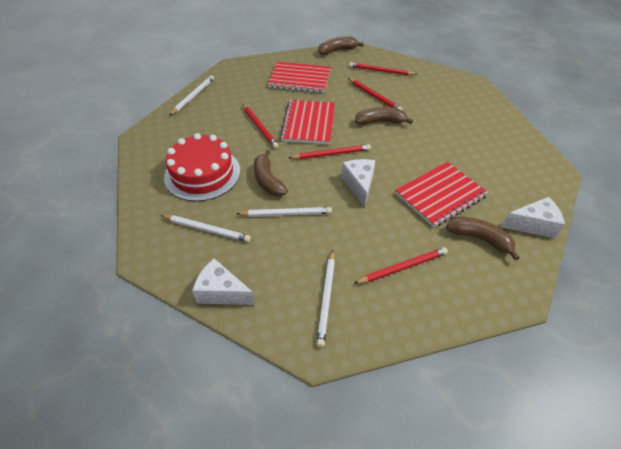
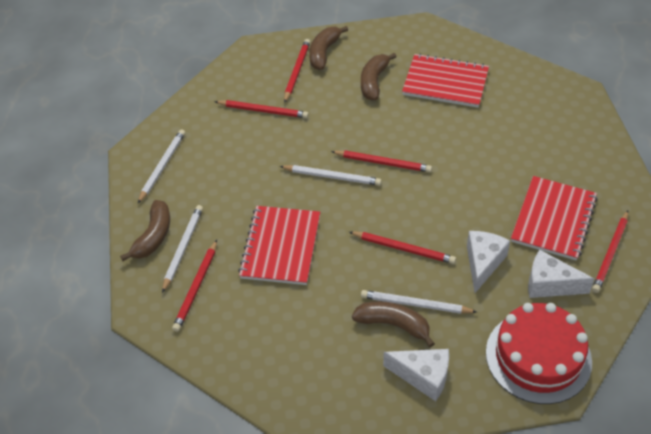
red pencil: 5 -> 6

